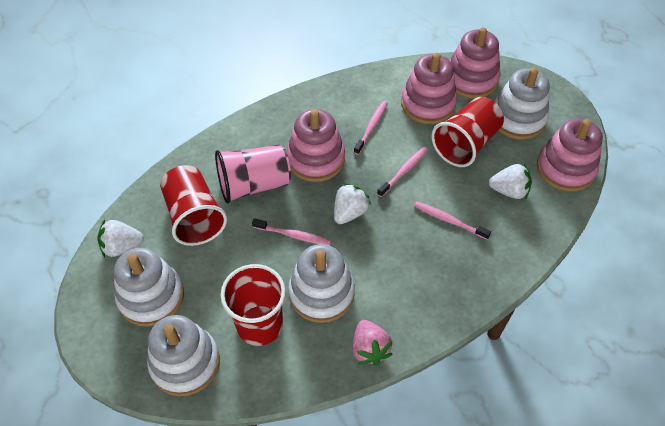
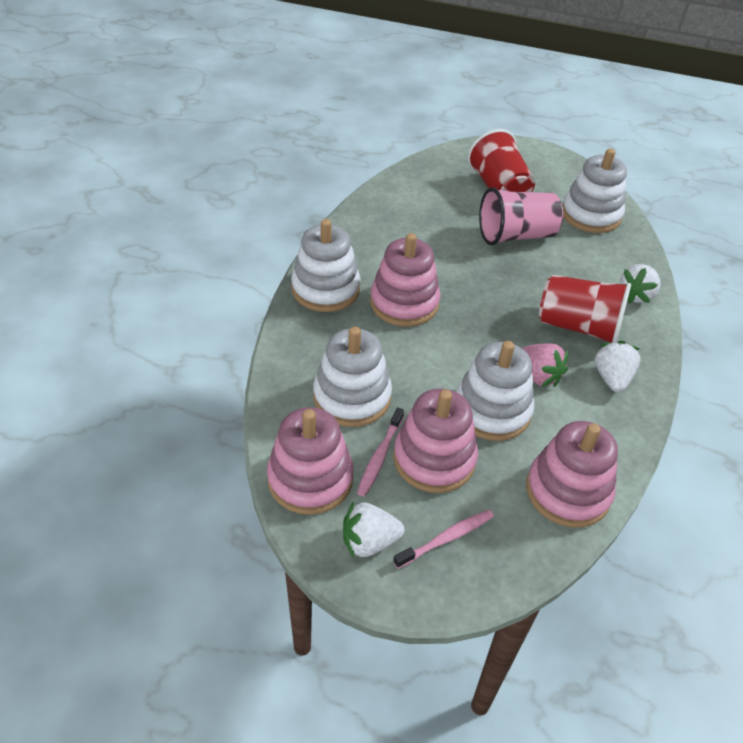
pink toothbrush: 4 -> 2
red cup: 3 -> 2

